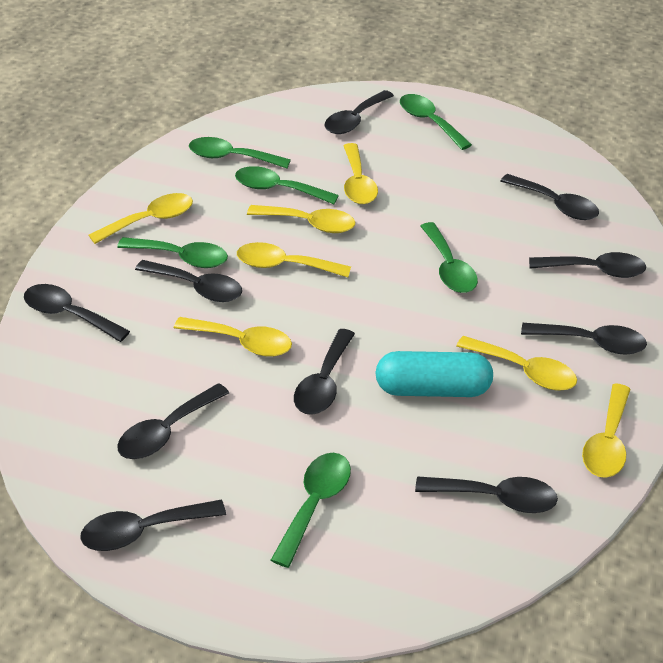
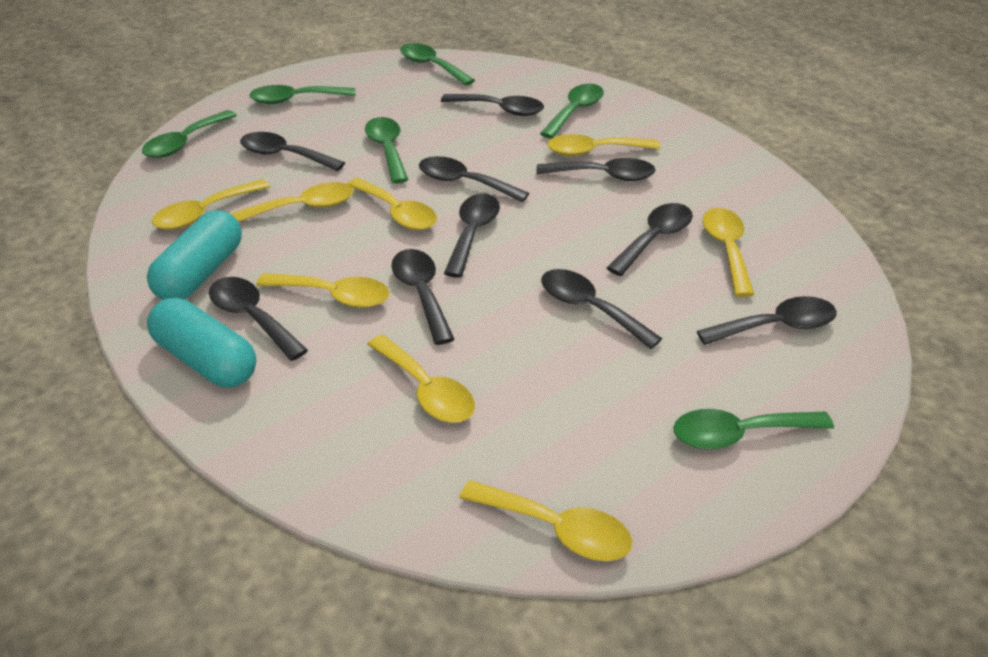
turquoise capsule: 1 -> 2
yellow spoon: 7 -> 8

